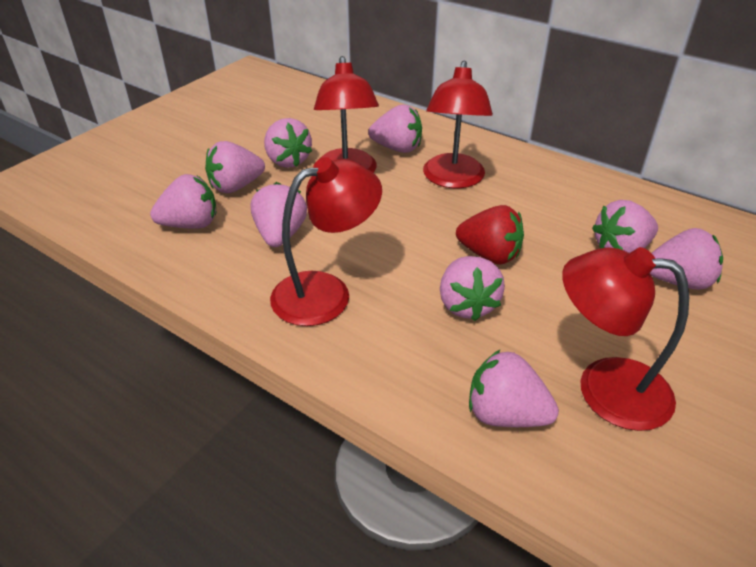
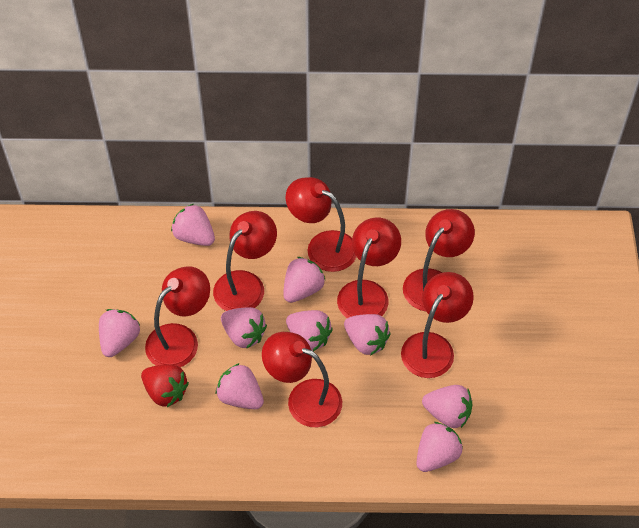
red lamp: 4 -> 7

